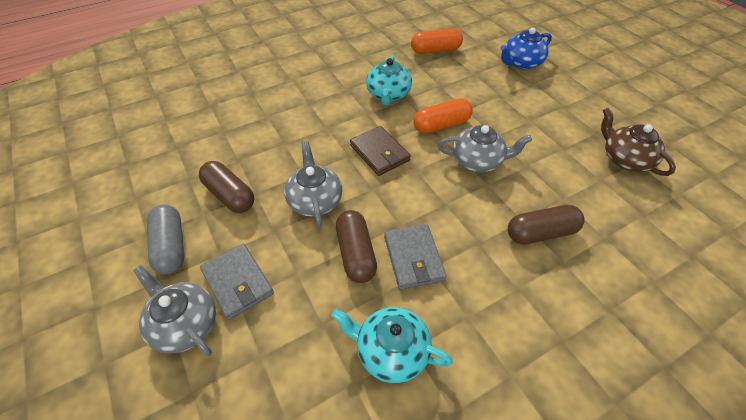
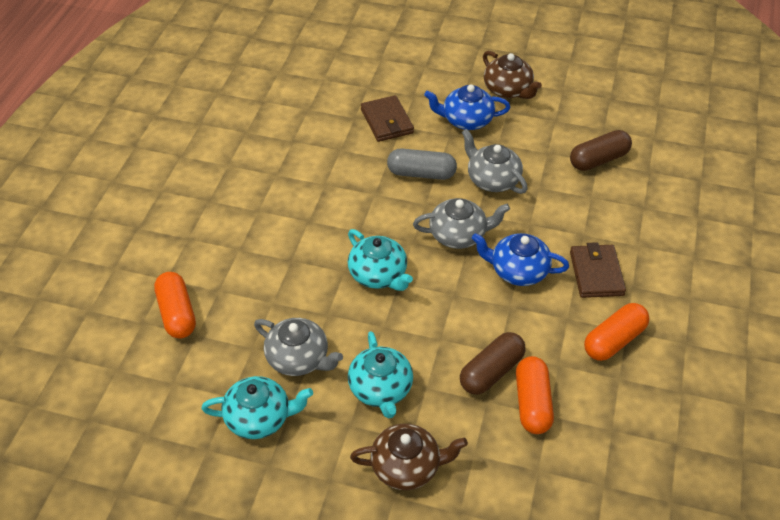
blue teapot: 1 -> 2
brown capsule: 3 -> 2
brown teapot: 1 -> 2
brown wallet: 1 -> 2
grey wallet: 2 -> 0
orange capsule: 2 -> 3
turquoise teapot: 2 -> 3

